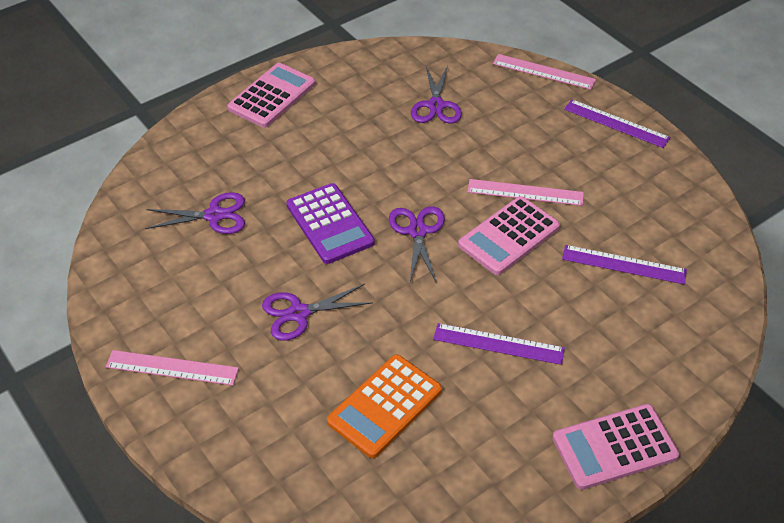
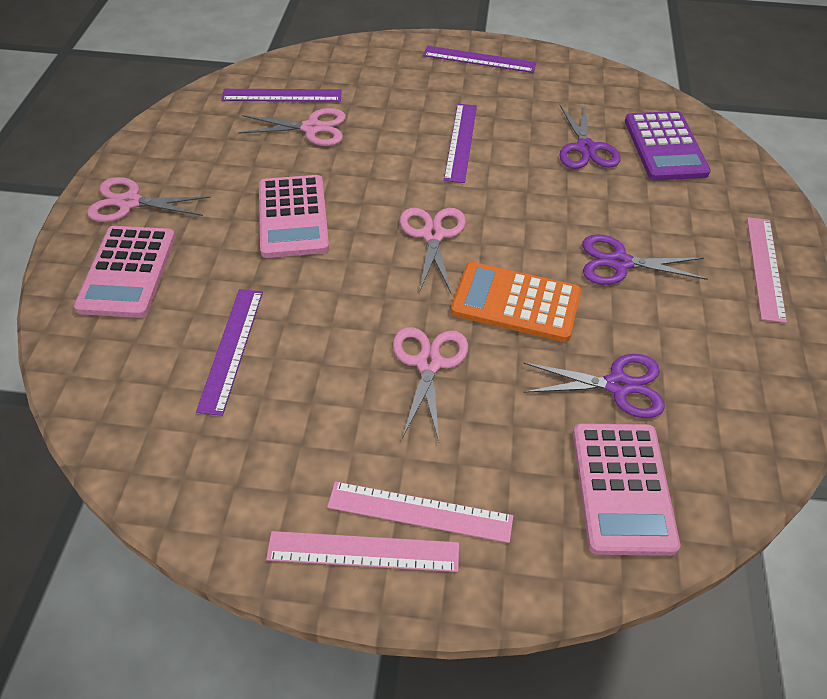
pink scissors: 0 -> 4
purple ruler: 3 -> 4
purple scissors: 4 -> 3

